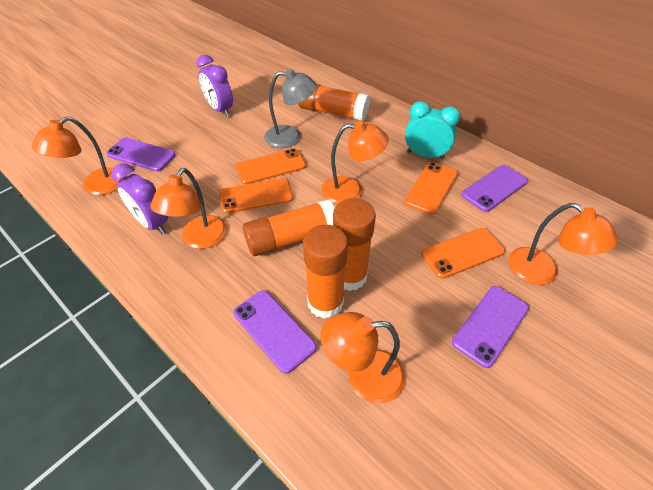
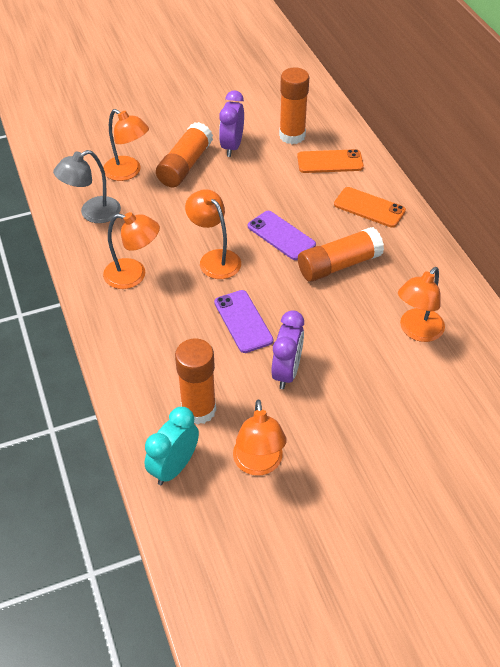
orange phone: 4 -> 2
purple phone: 4 -> 2

